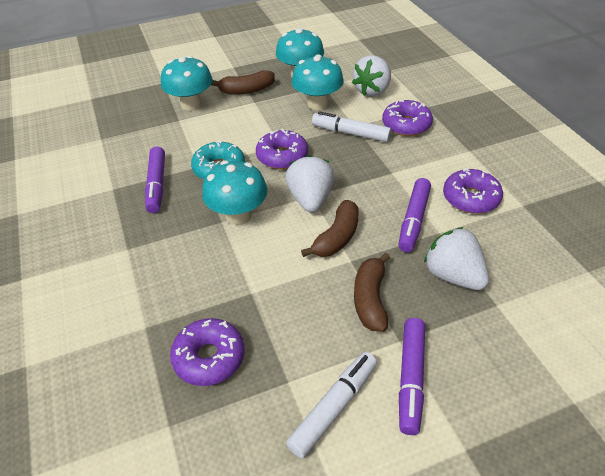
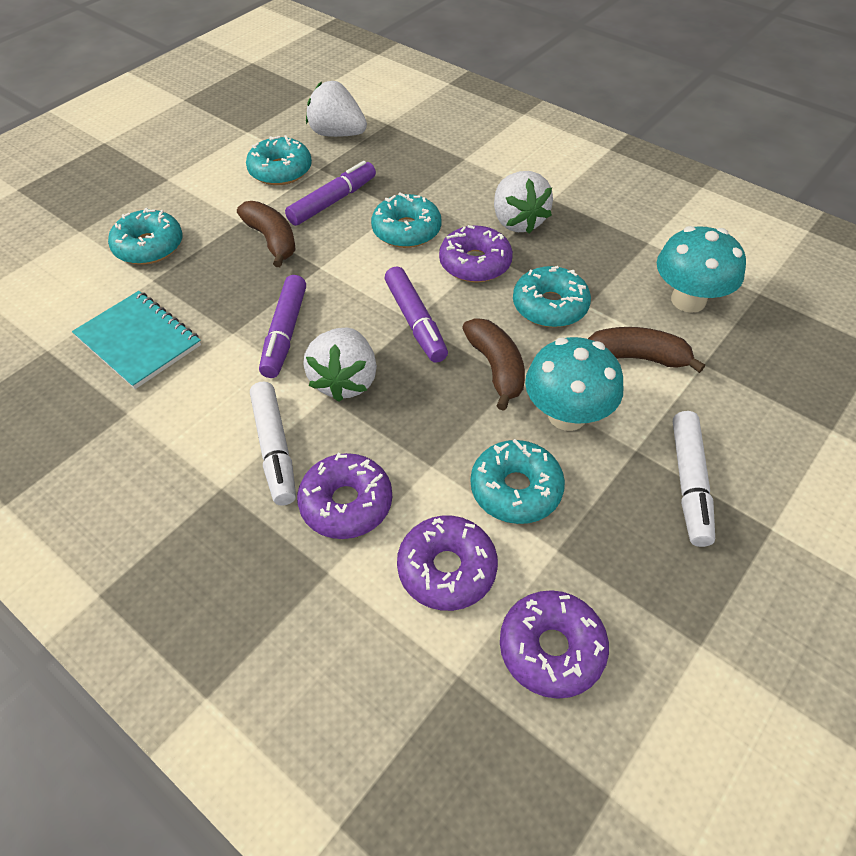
turquoise donut: 1 -> 5
turquoise mushroom: 4 -> 2
turquoise notebook: 0 -> 1

